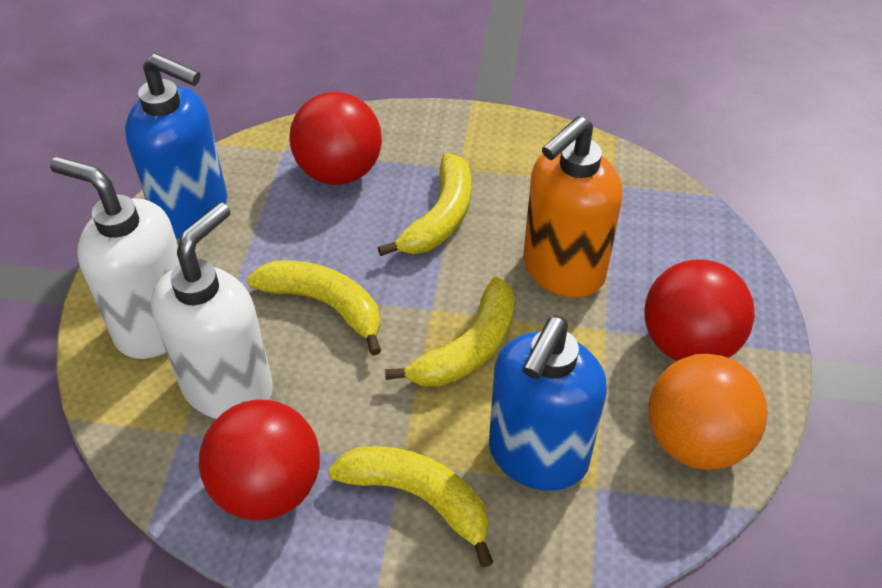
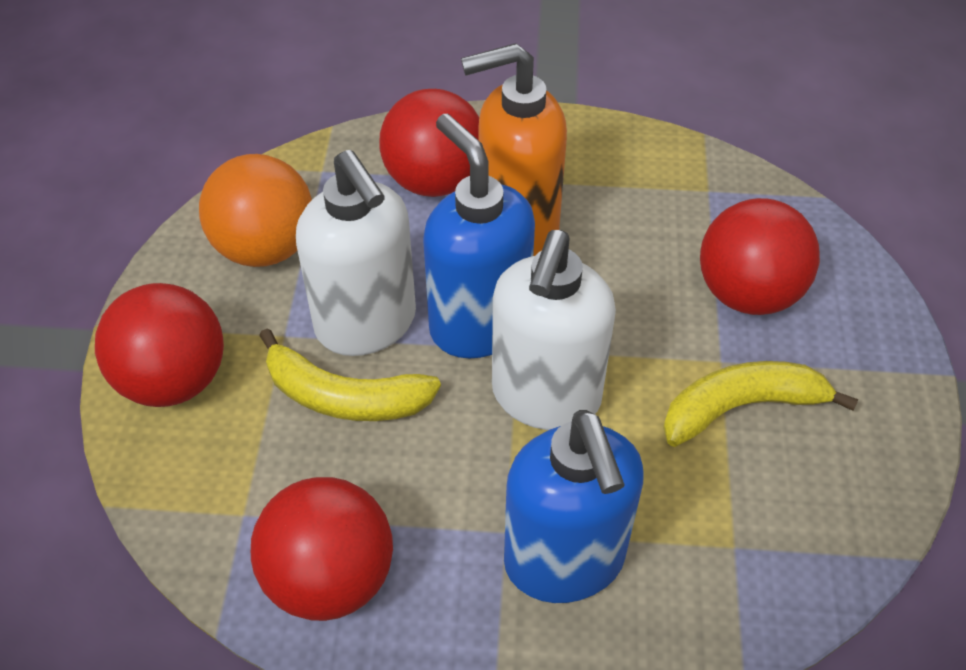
red ball: 3 -> 4
yellow banana: 4 -> 2

